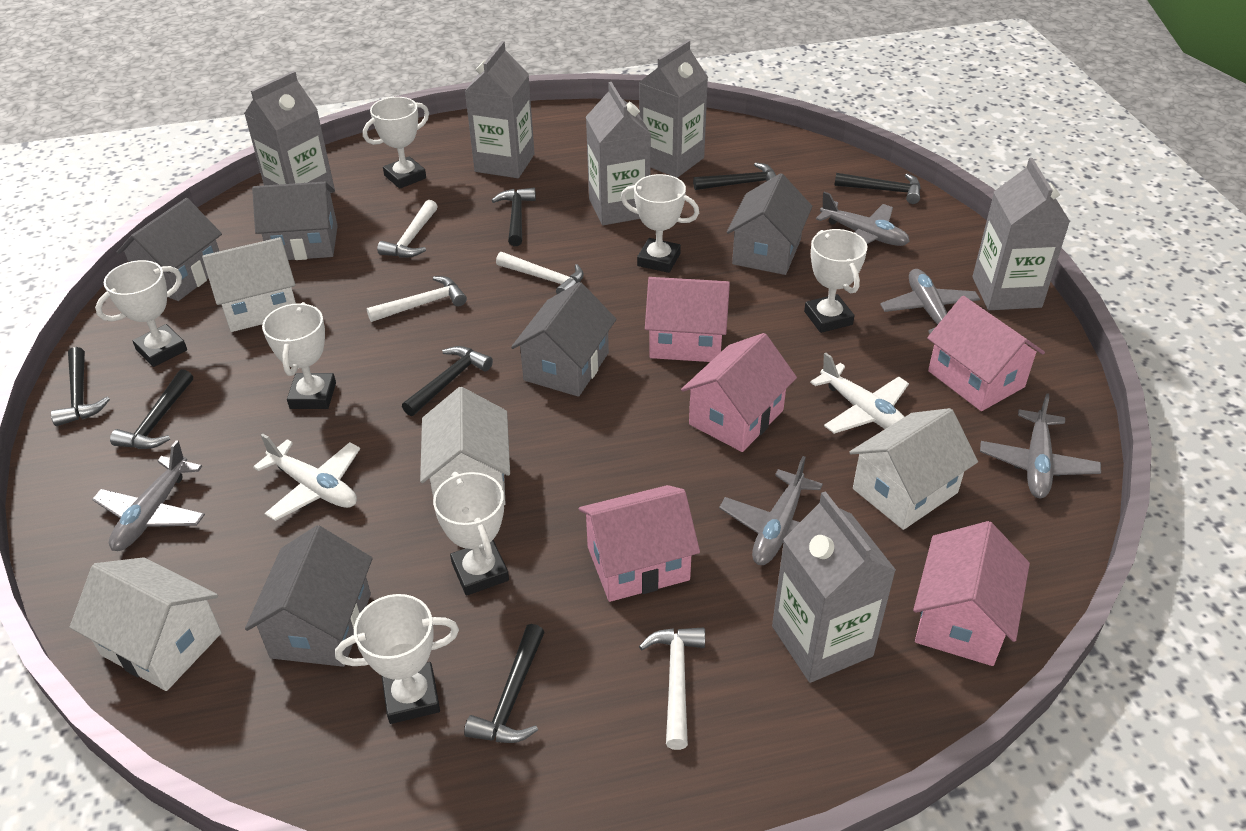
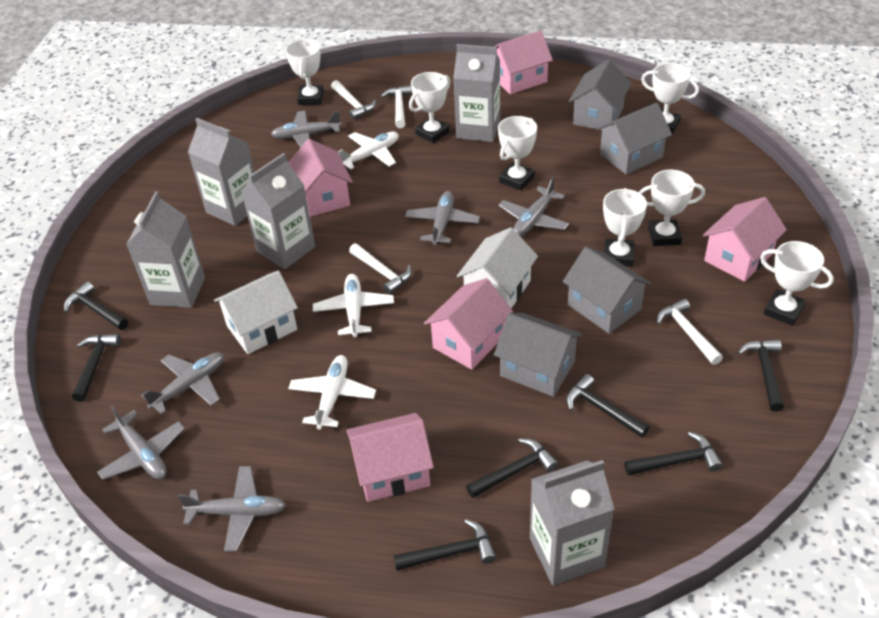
grey carton: 6 -> 5
grey house: 5 -> 4
grey plane: 5 -> 6
white house: 4 -> 2
white plane: 2 -> 3

